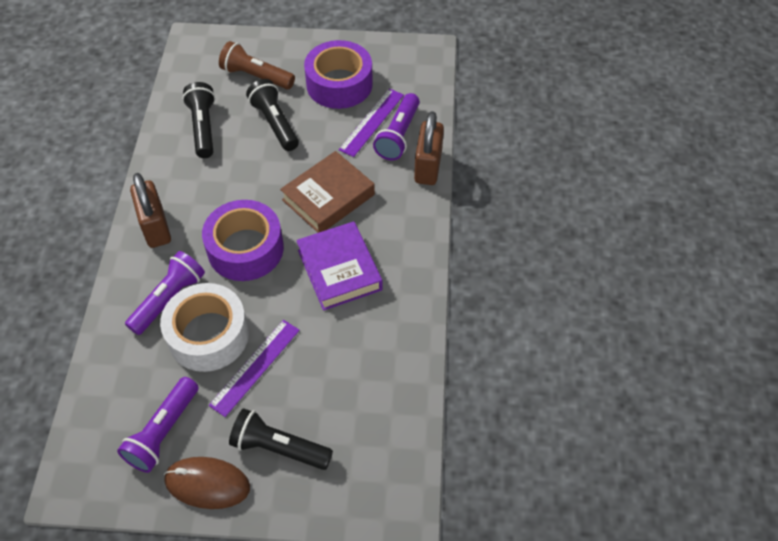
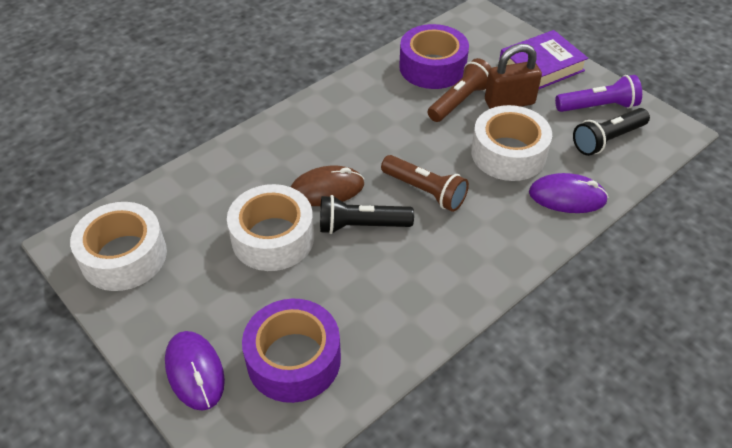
black flashlight: 3 -> 2
brown book: 1 -> 0
brown flashlight: 1 -> 2
brown padlock: 2 -> 1
purple flashlight: 3 -> 1
purple mouse: 0 -> 2
purple ruler: 2 -> 0
white tape: 1 -> 3

